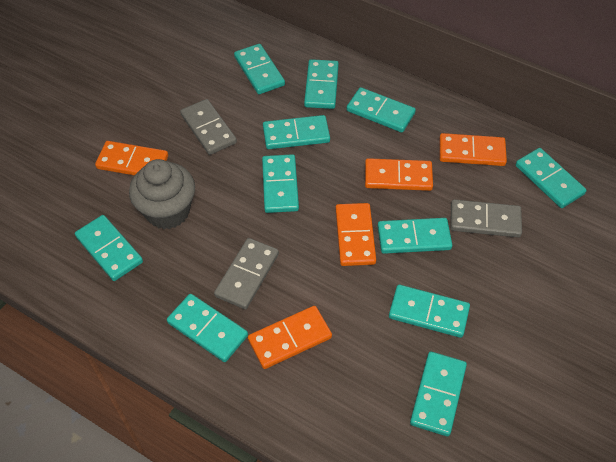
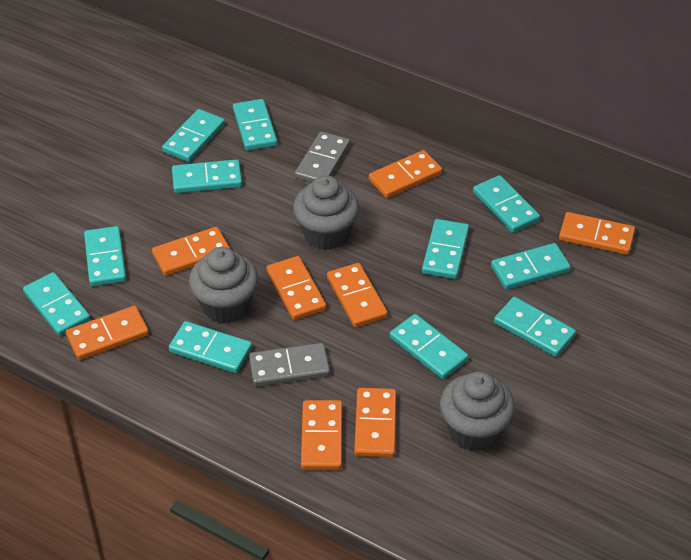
grey cupcake: 1 -> 3
grey domino: 3 -> 2
orange domino: 5 -> 8

